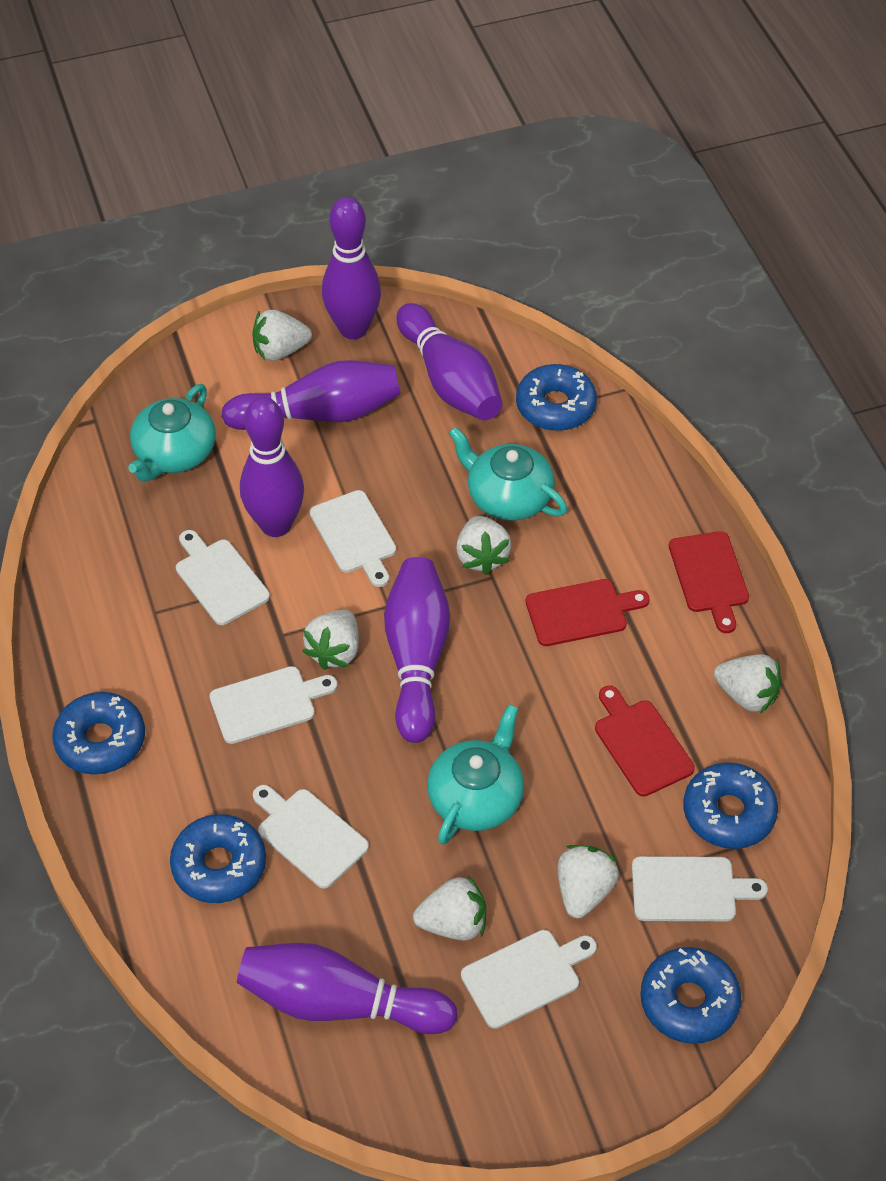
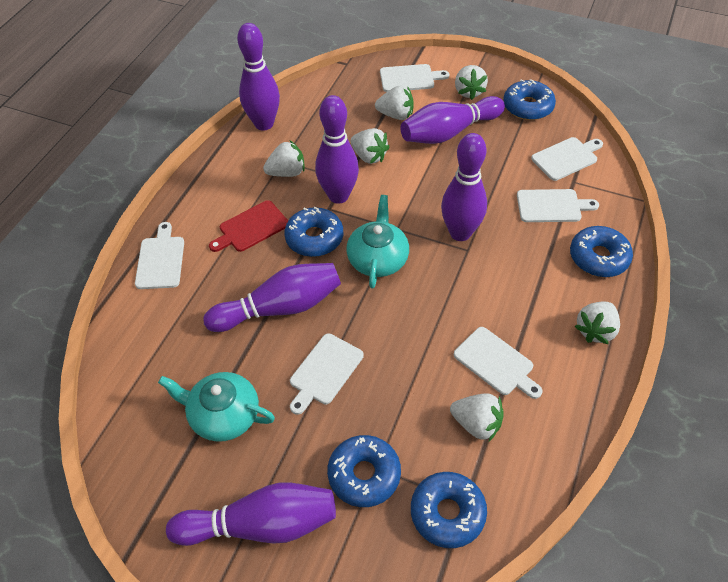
red cutting board: 3 -> 1
turquoise teapot: 3 -> 2

